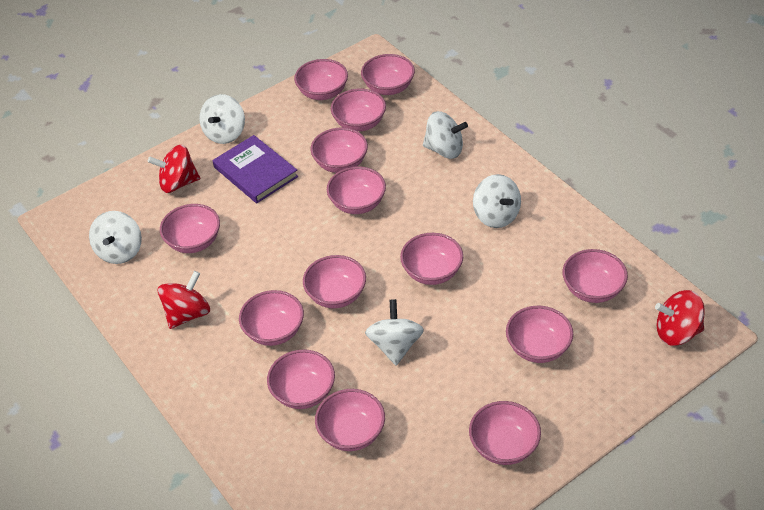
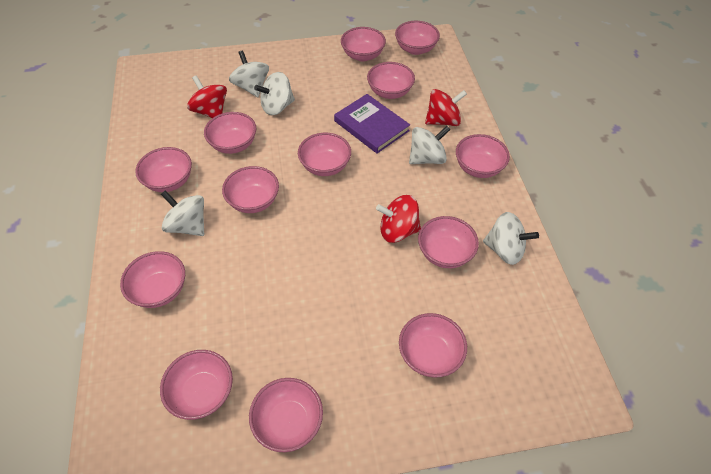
pink bowl: 14 -> 13

